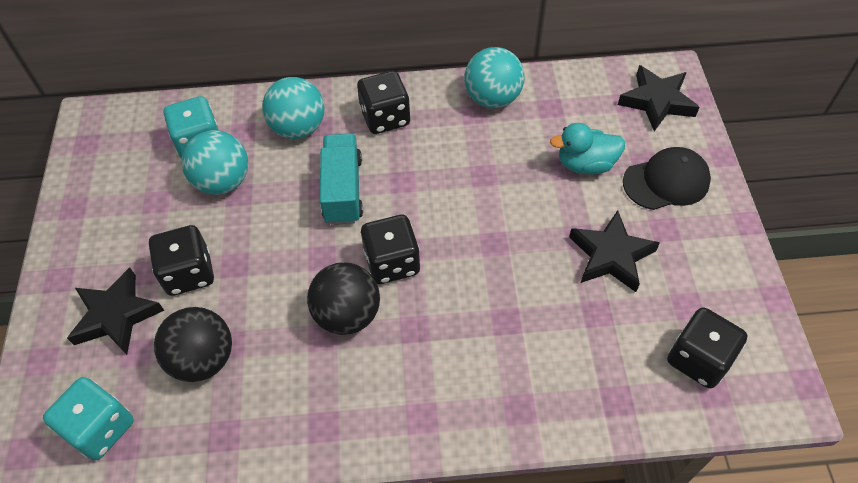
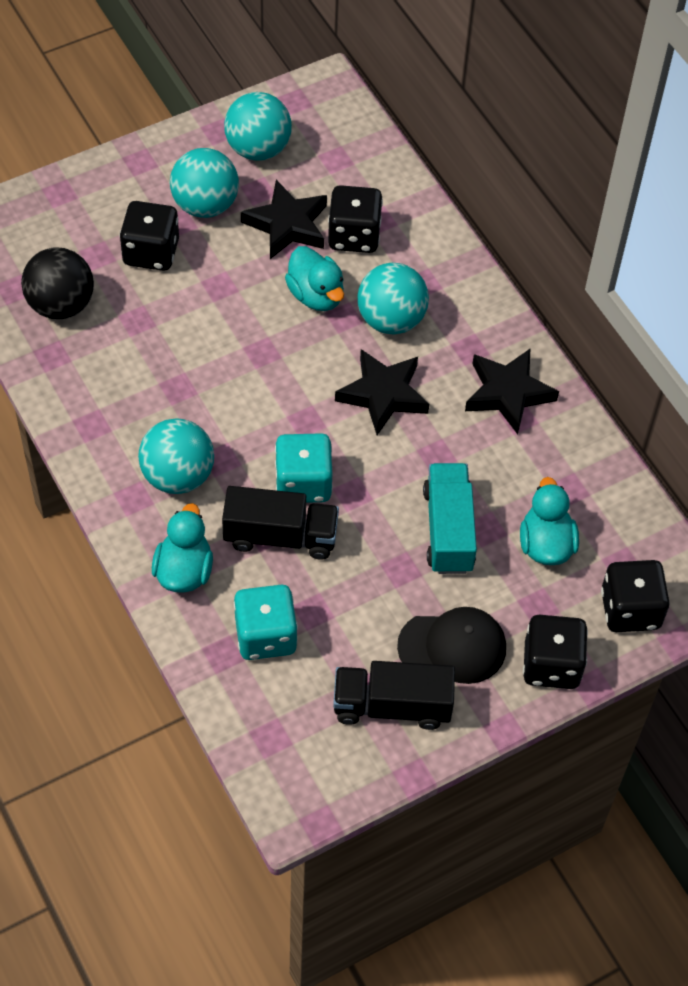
black ball: 2 -> 1
black truck: 0 -> 2
turquoise ball: 3 -> 4
turquoise duck: 1 -> 3

